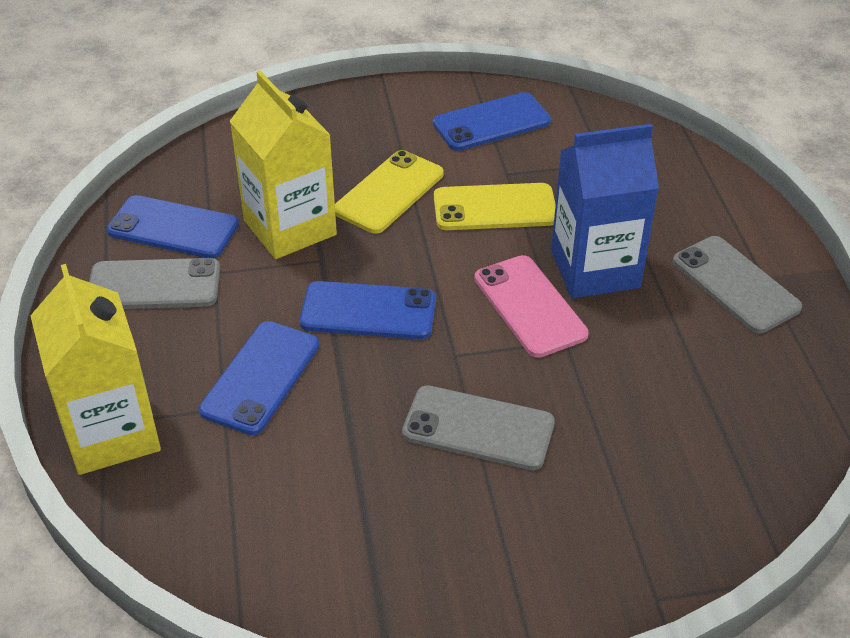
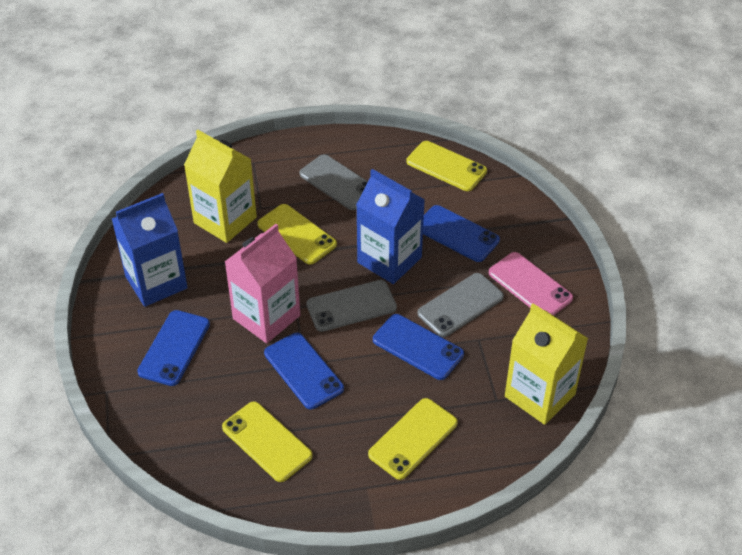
blue carton: 1 -> 2
pink carton: 0 -> 1
yellow phone: 2 -> 4

